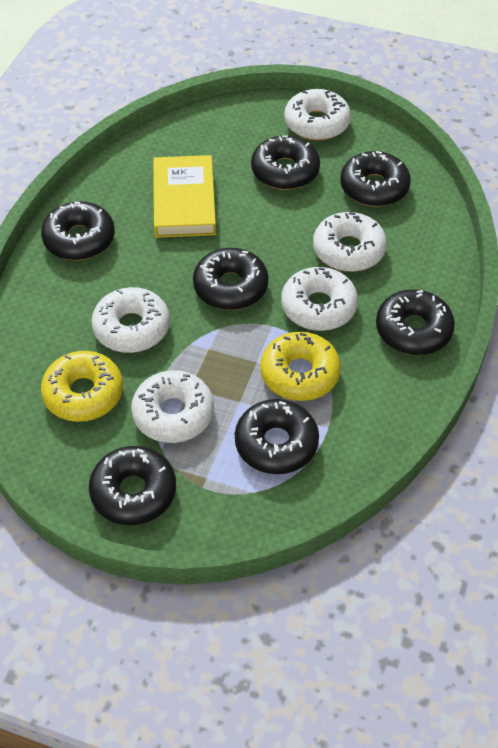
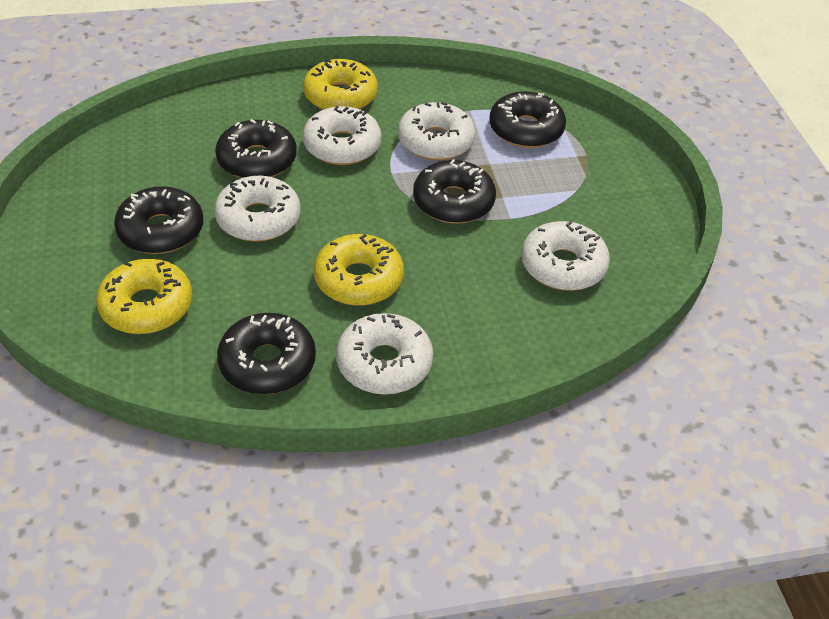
black donut: 7 -> 5
yellow book: 1 -> 0
yellow donut: 2 -> 3

